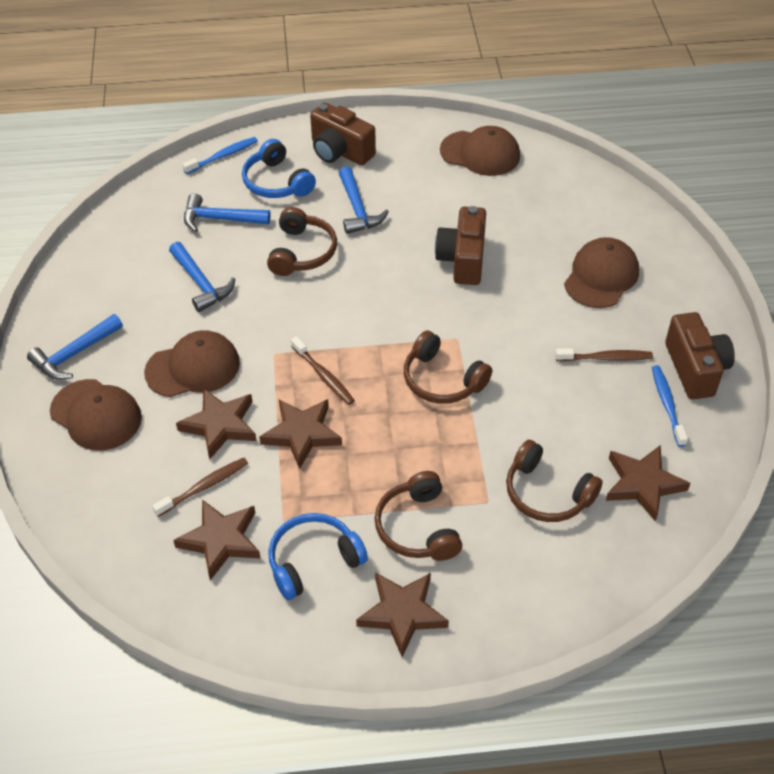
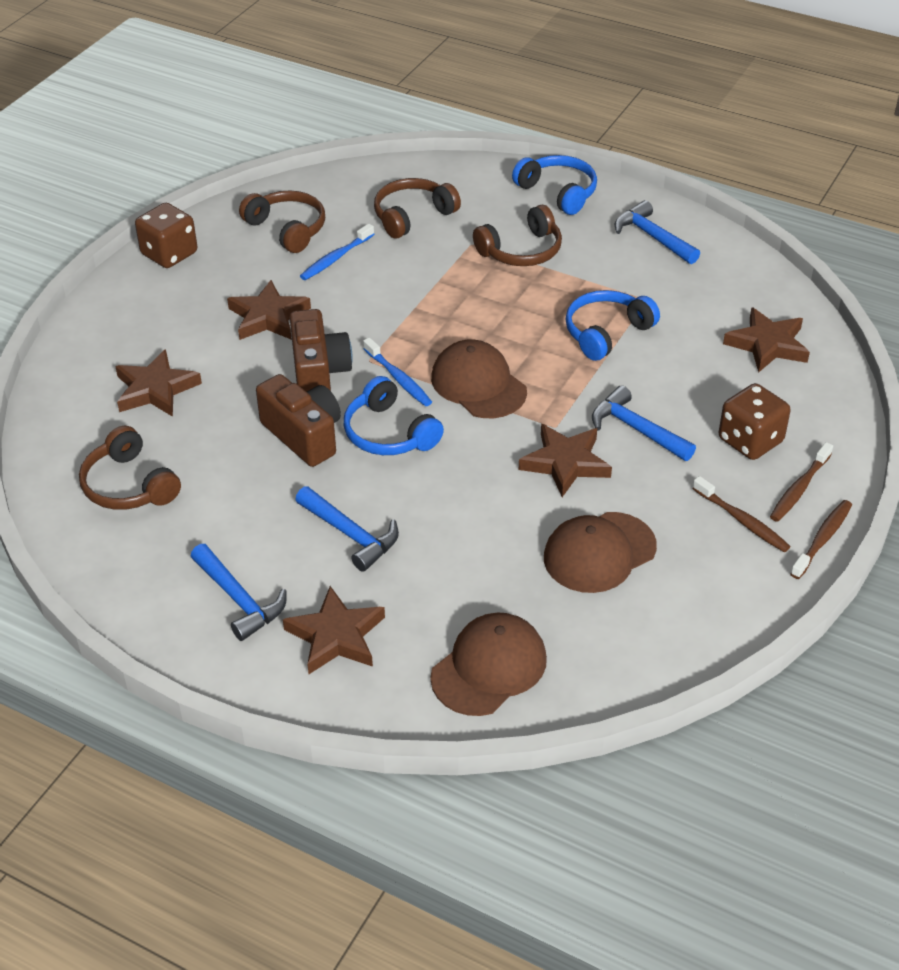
blue headphones: 2 -> 3
brown camera: 3 -> 2
brown cap: 4 -> 3
brown dice: 0 -> 2

